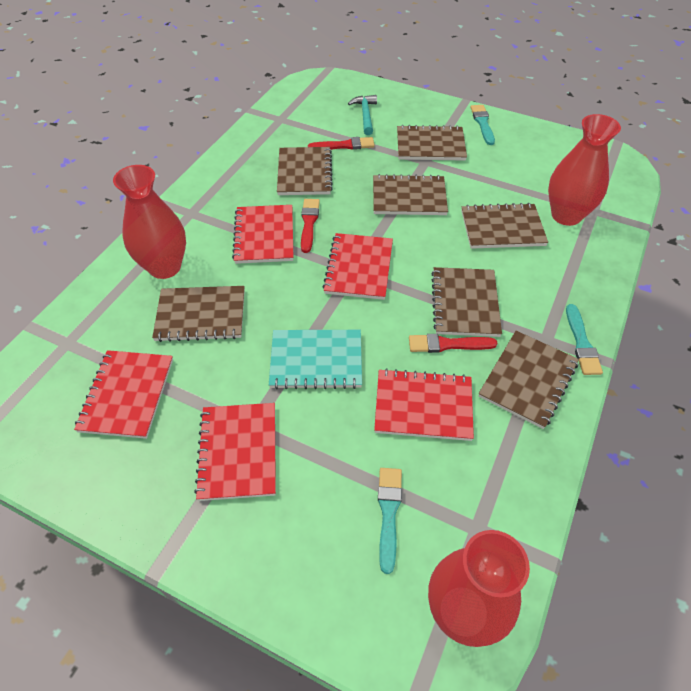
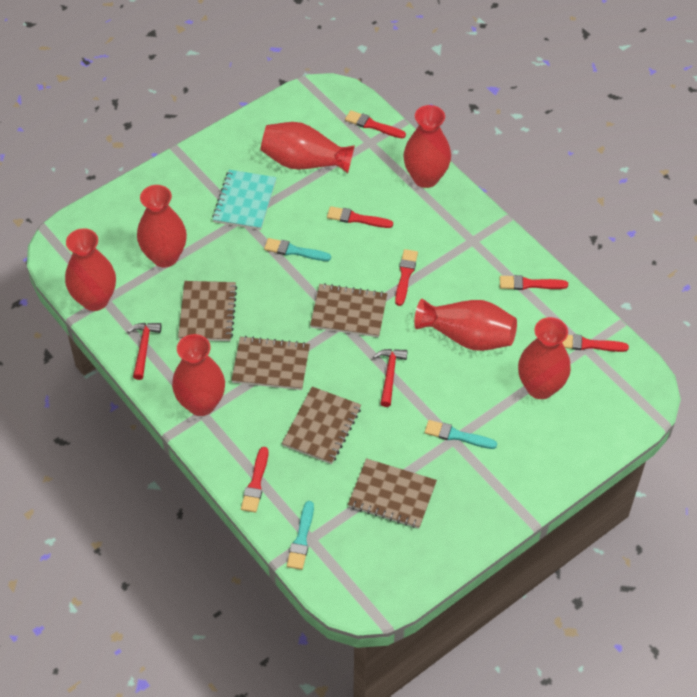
brown notebook: 7 -> 5
red brush: 3 -> 6
red hammer: 0 -> 2
red notebook: 5 -> 0
red vase: 3 -> 7
turquoise hammer: 1 -> 0

